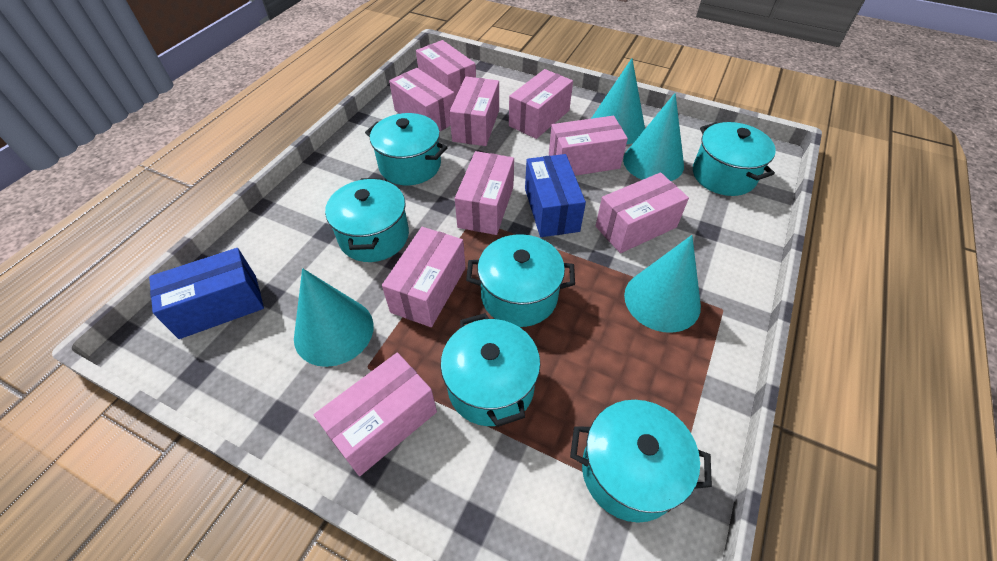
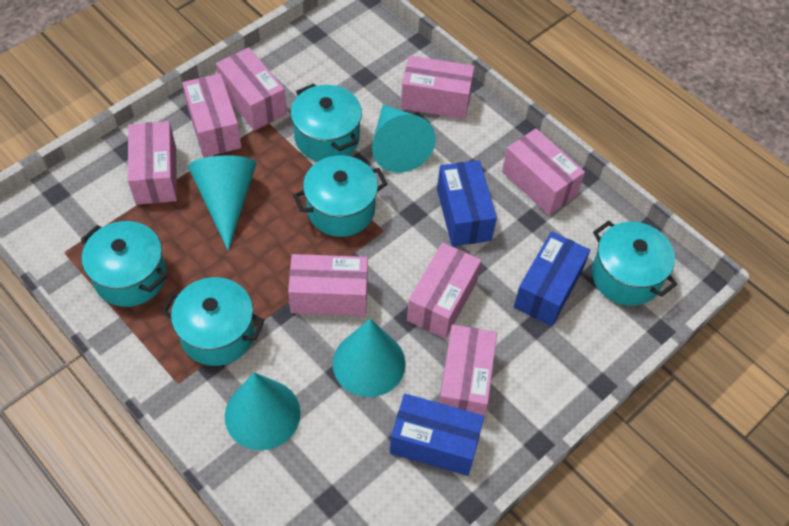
blue box: 2 -> 3
pink box: 9 -> 8
turquoise pot: 6 -> 5

